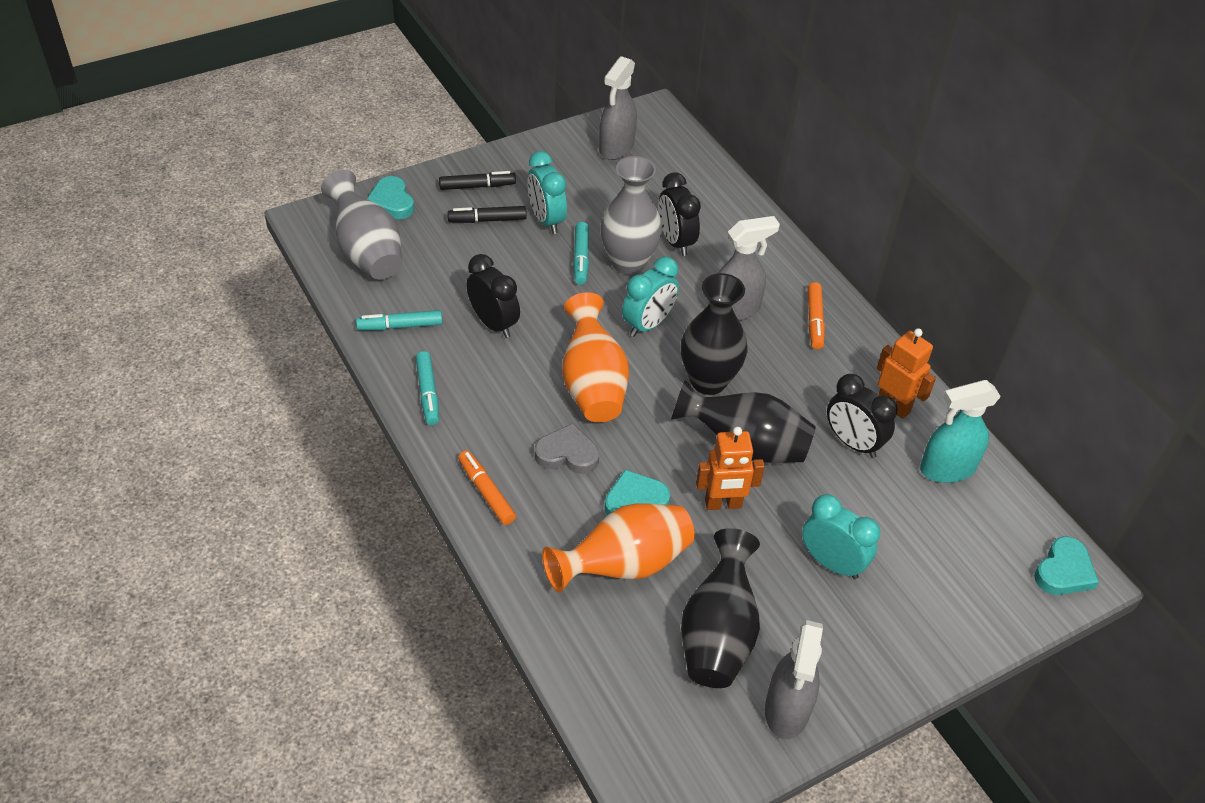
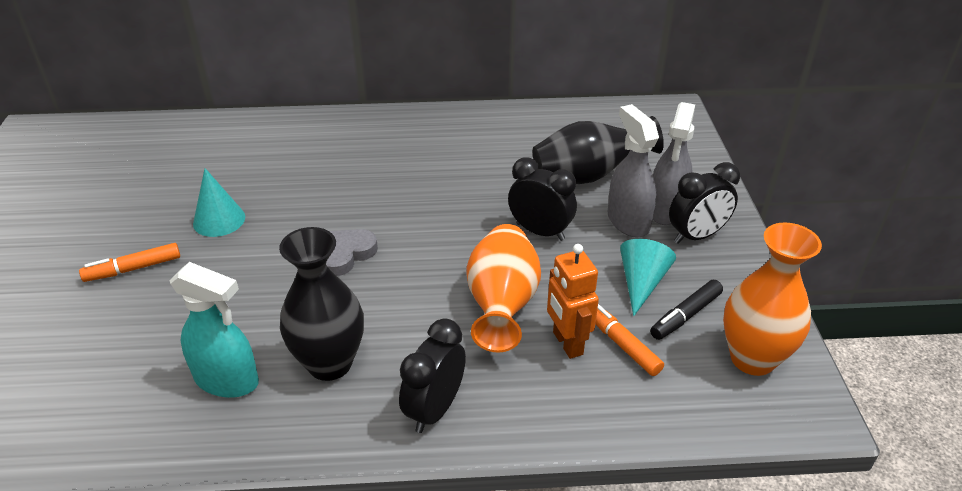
black marker: 2 -> 1
black vase: 3 -> 2
grey spray bottle: 3 -> 2
grey vase: 2 -> 0
orange robot: 2 -> 1
turquoise clock: 3 -> 0
turquoise cone: 0 -> 2
turquoise heart: 3 -> 0
turquoise marker: 3 -> 0

